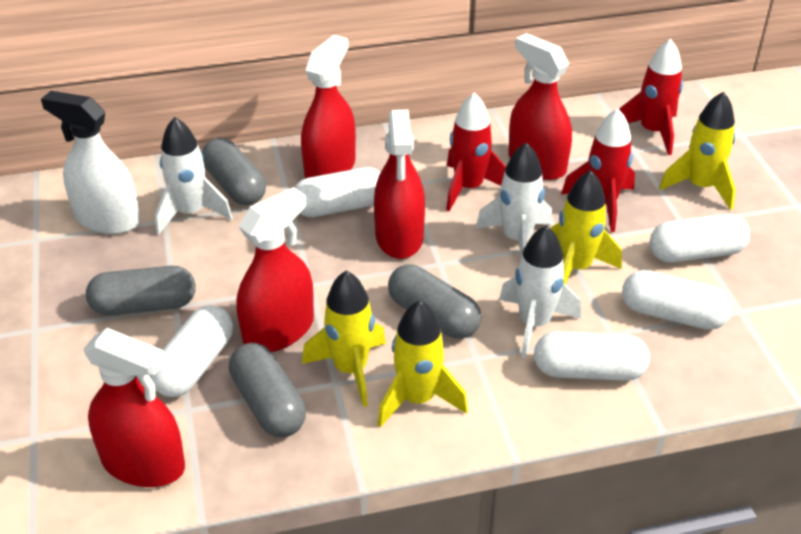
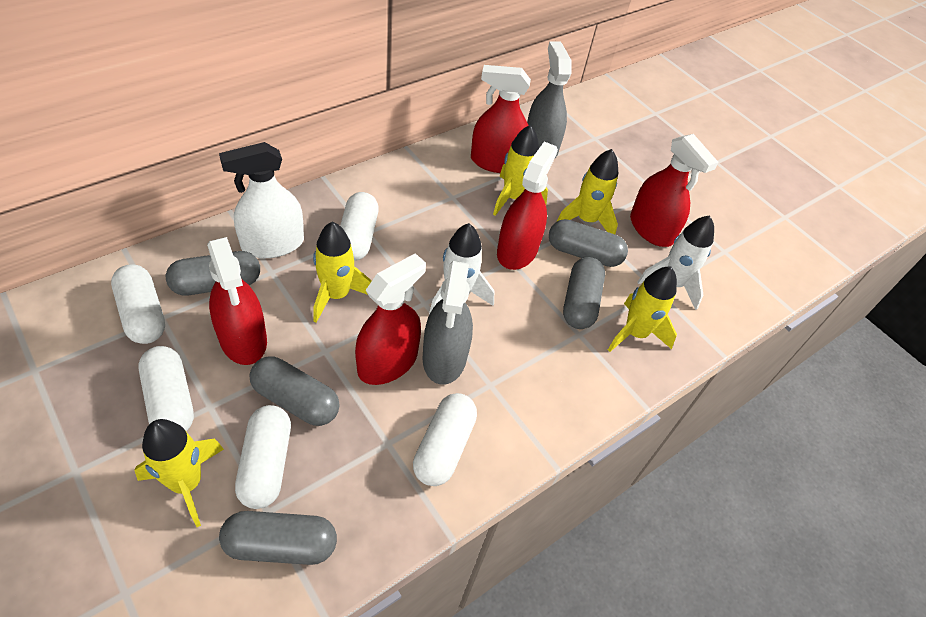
grey capsule: 4 -> 5
grey spray bottle: 0 -> 2
red rocket: 3 -> 0
white rocket: 3 -> 2
yellow rocket: 4 -> 5

